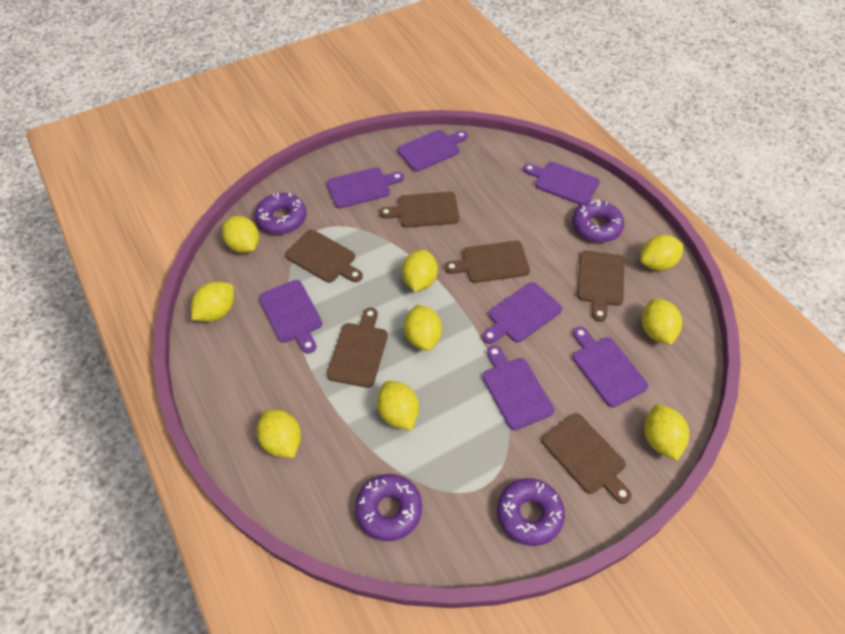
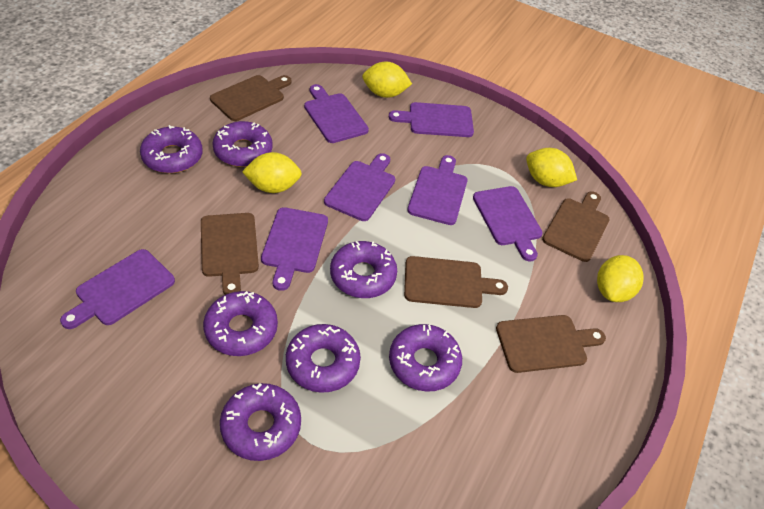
brown cutting board: 6 -> 5
purple donut: 4 -> 7
yellow lemon: 9 -> 4

